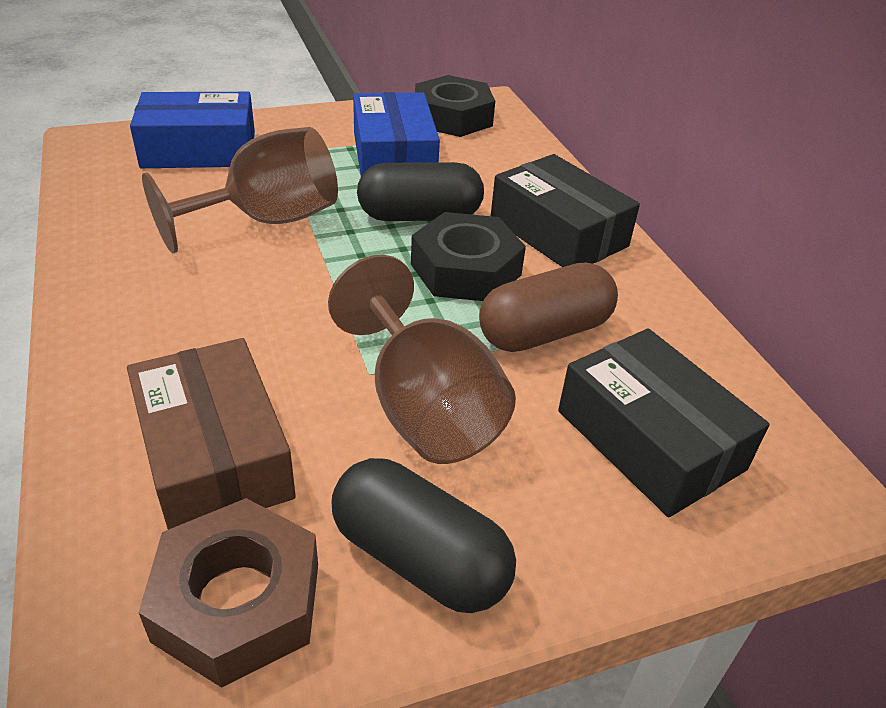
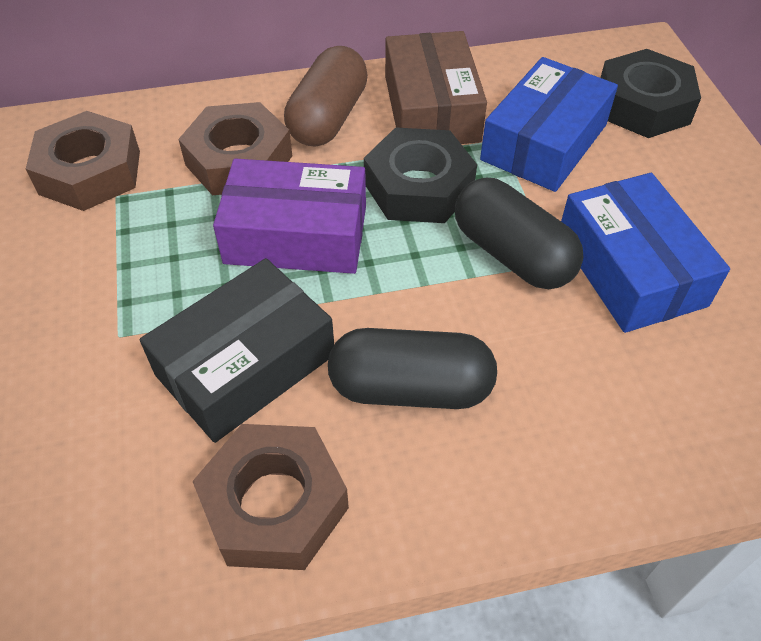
black box: 2 -> 1
brown goblet: 2 -> 0
brown nut: 1 -> 3
purple box: 0 -> 1

